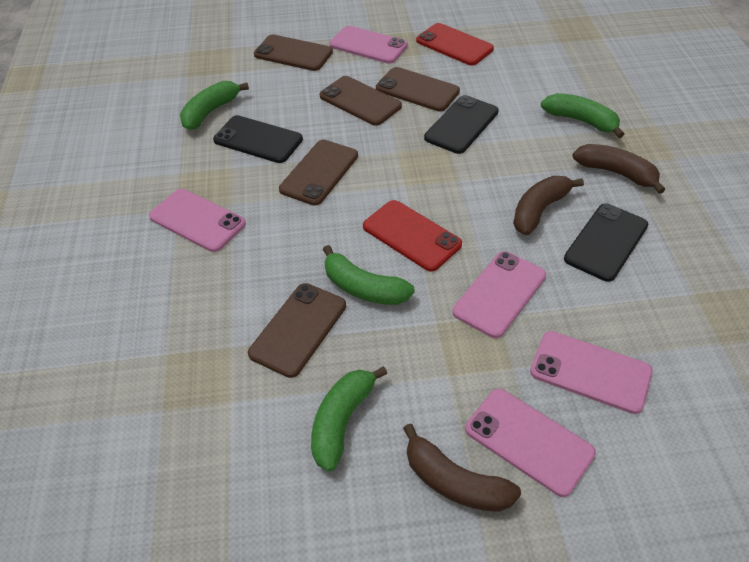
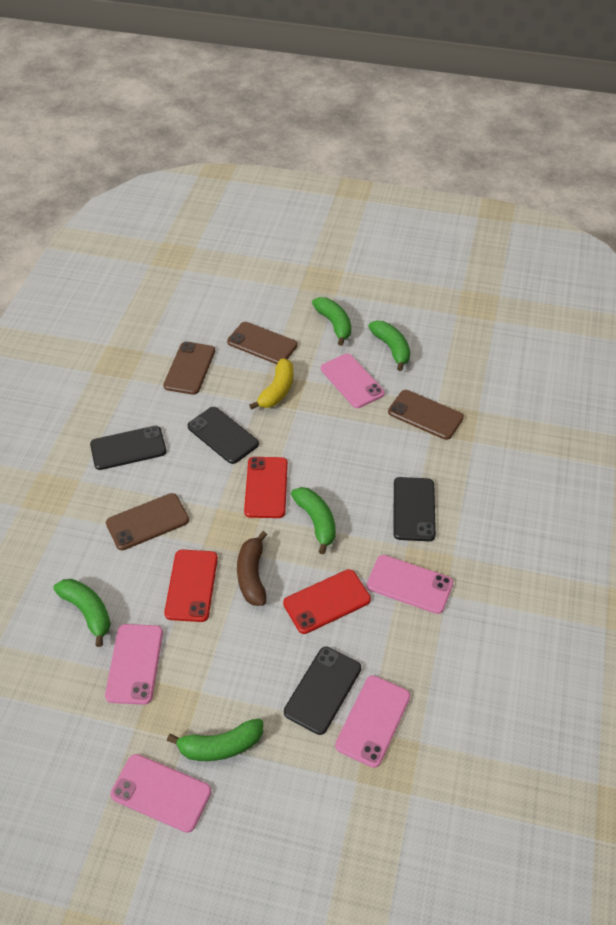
black phone: 3 -> 4
brown banana: 3 -> 1
brown phone: 5 -> 4
green banana: 4 -> 5
red phone: 2 -> 3
yellow banana: 0 -> 1

